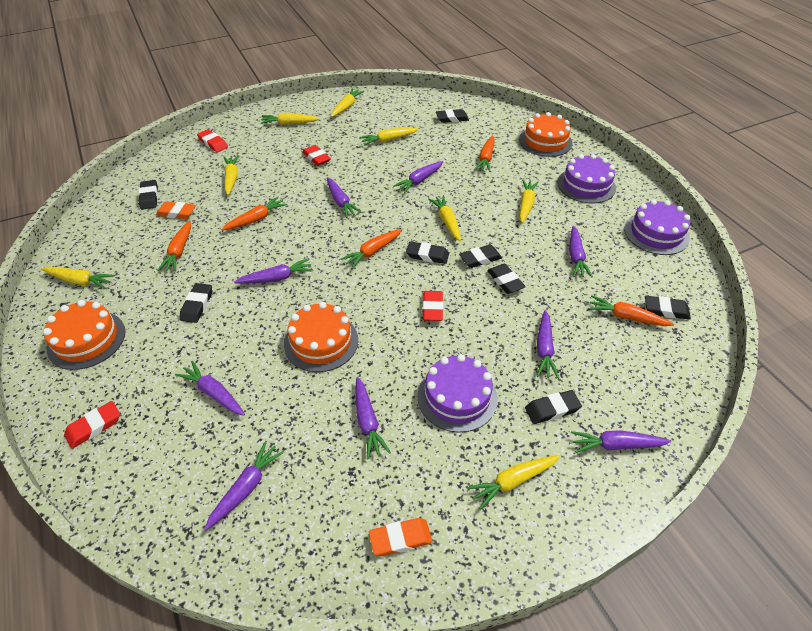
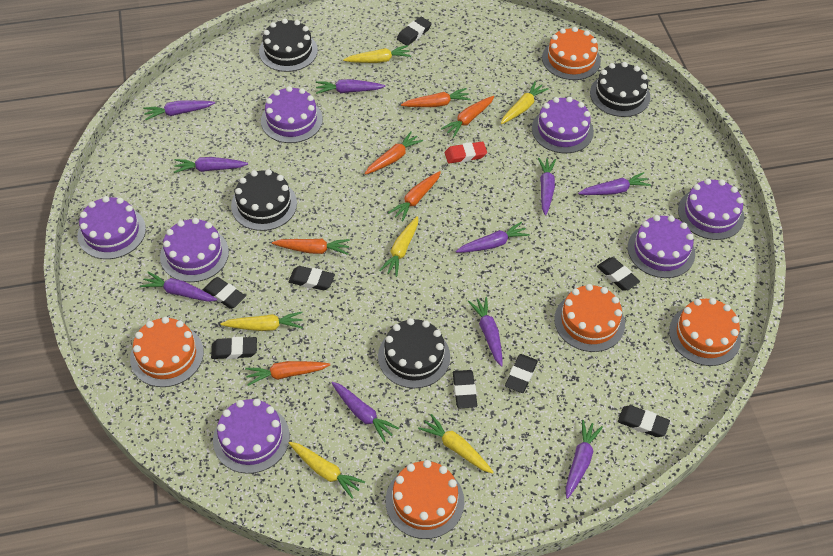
black cake: 0 -> 4
orange cake: 3 -> 5
orange carrot: 5 -> 6
orange eraser: 2 -> 0
purple cake: 3 -> 7
purple carrot: 9 -> 10
red eraser: 4 -> 1
yellow carrot: 8 -> 6

